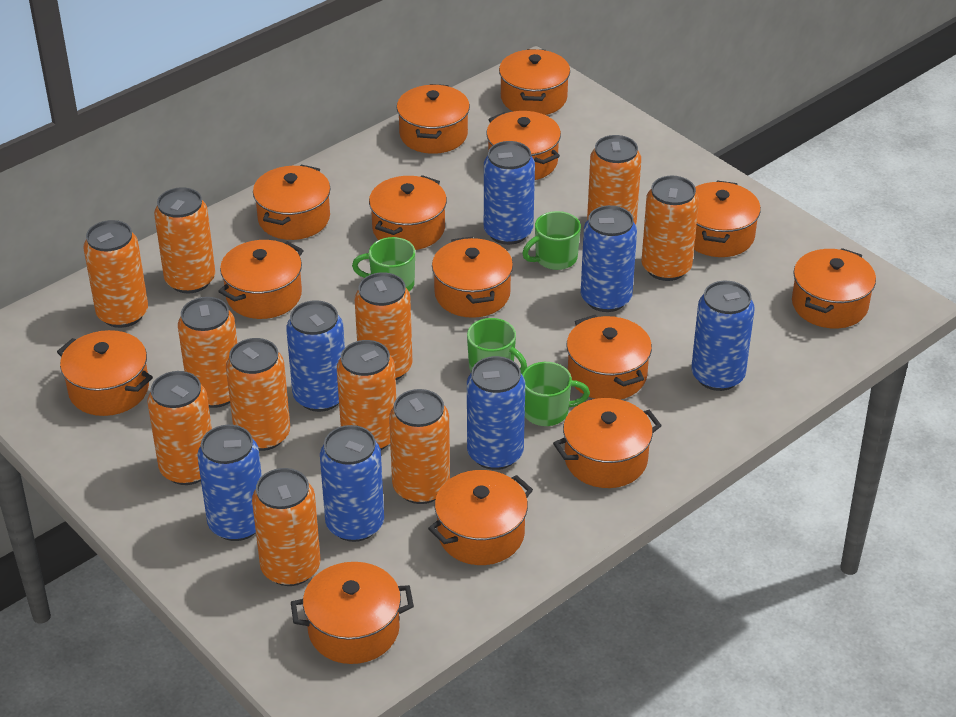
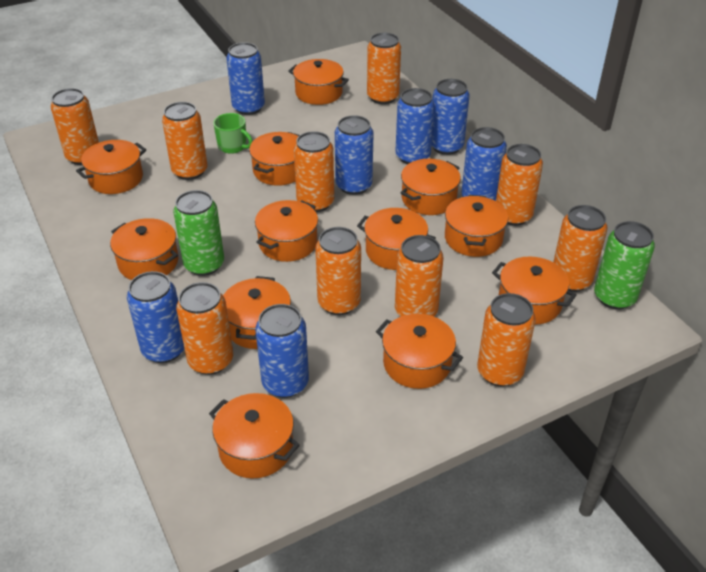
green can: 0 -> 2
green mug: 4 -> 1
orange can: 11 -> 10
orange pot: 14 -> 12

